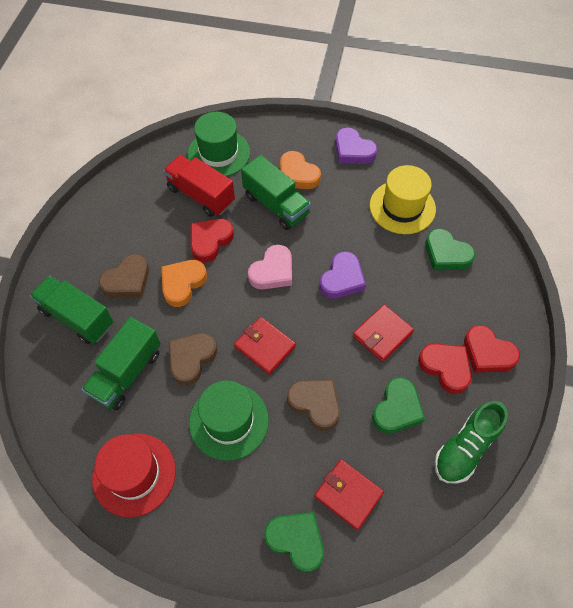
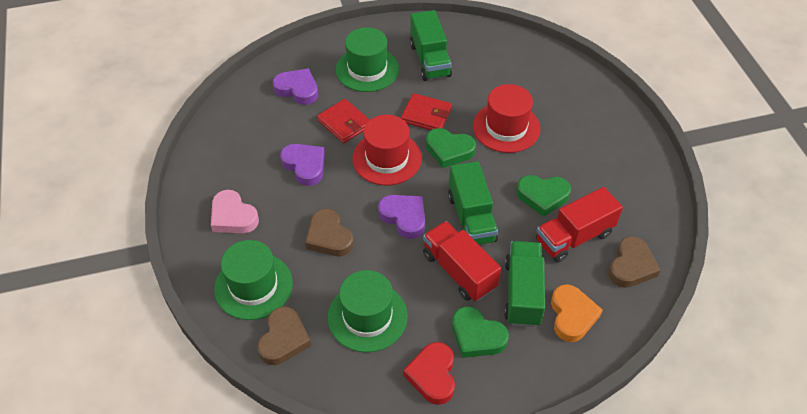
green hat: 2 -> 3
green shoe: 1 -> 0
orange heart: 2 -> 1
purple heart: 2 -> 3
red hat: 1 -> 2
red heart: 3 -> 1
red truck: 1 -> 2
red wallet: 3 -> 2
yellow hat: 1 -> 0

